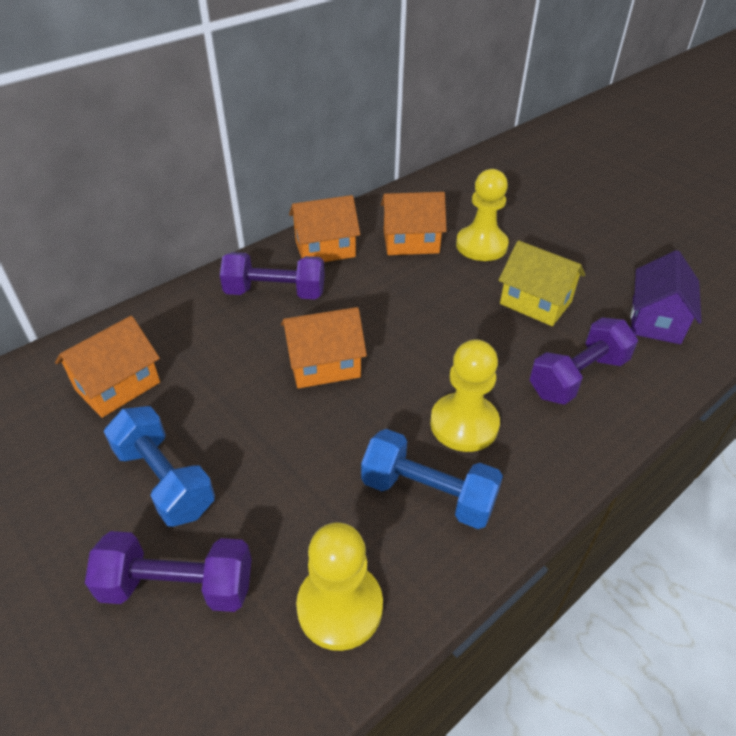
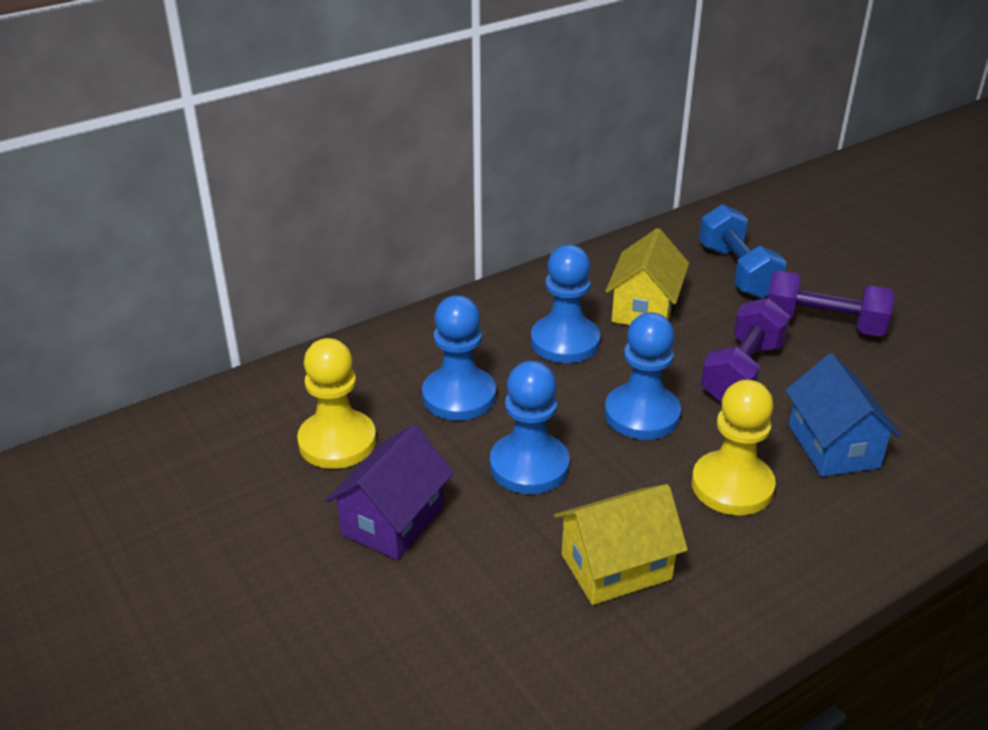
blue dumbbell: 2 -> 1
blue house: 0 -> 1
blue pawn: 0 -> 4
orange house: 4 -> 0
purple dumbbell: 3 -> 2
yellow house: 1 -> 2
yellow pawn: 3 -> 2

